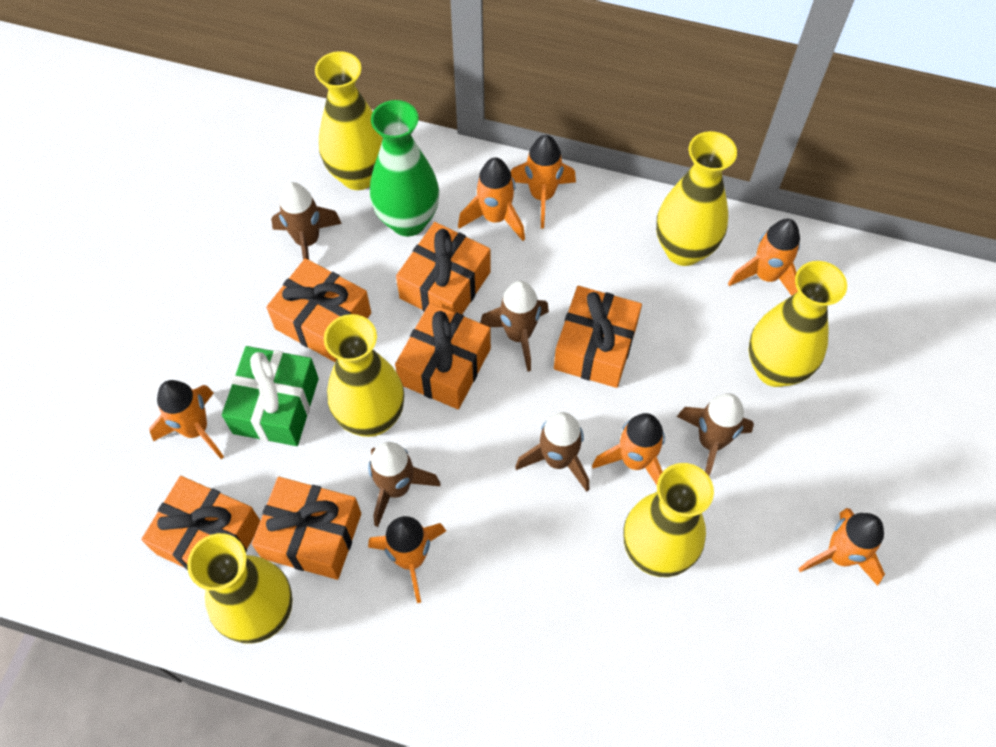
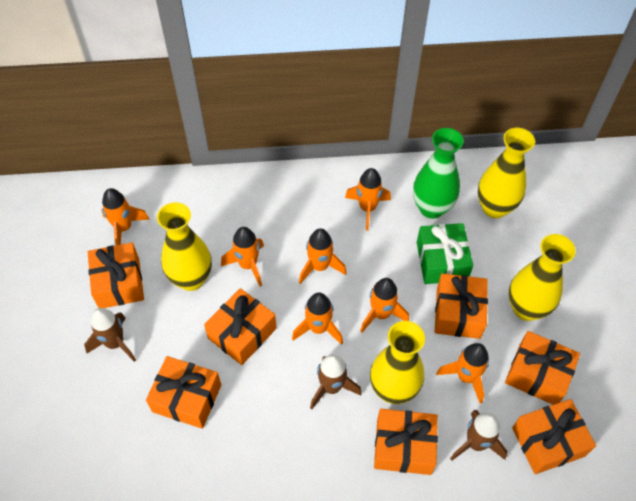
brown rocket: 5 -> 3
orange gift: 6 -> 7
yellow vase: 6 -> 4

